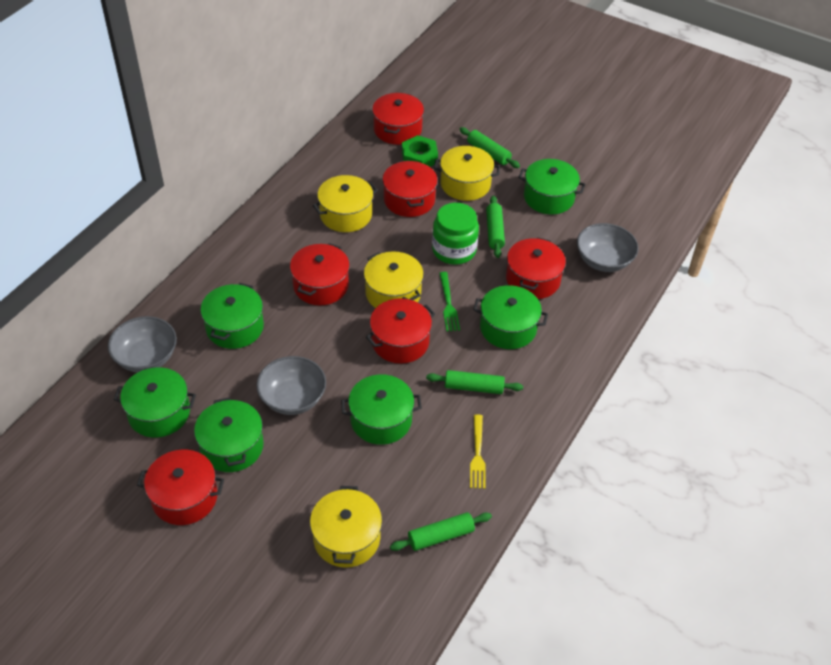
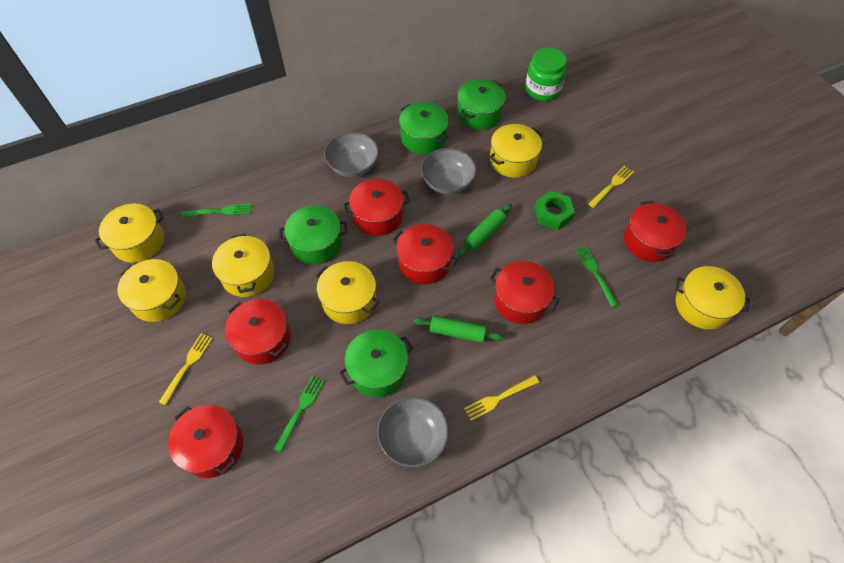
green fork: 1 -> 3
green pot: 6 -> 4
green rolling pin: 4 -> 2
yellow fork: 1 -> 3
yellow pot: 4 -> 6

